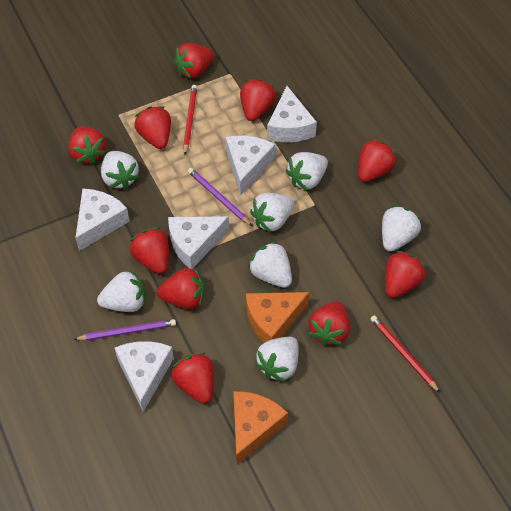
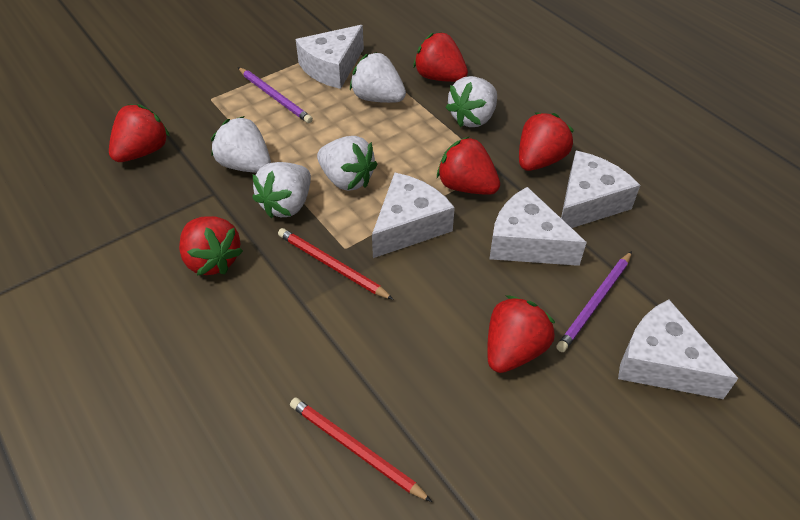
orange cheese: 2 -> 0
red strawberry: 10 -> 6
white strawberry: 7 -> 5

